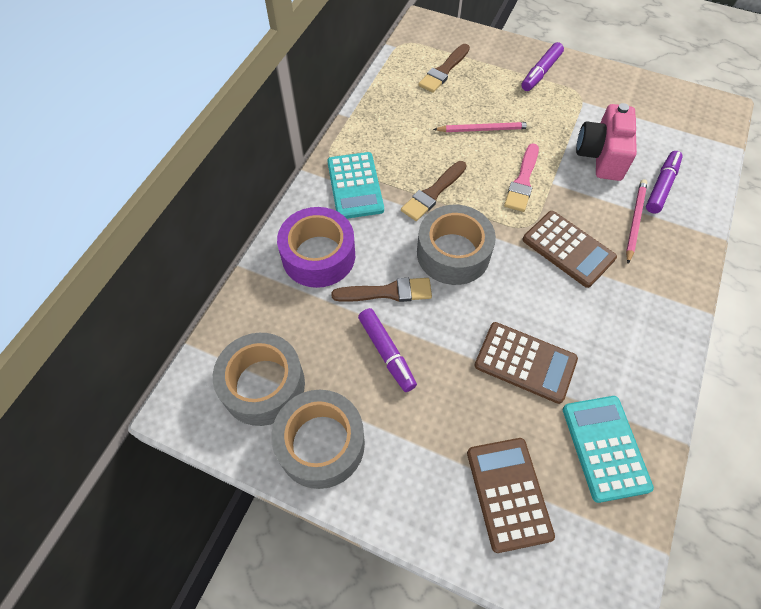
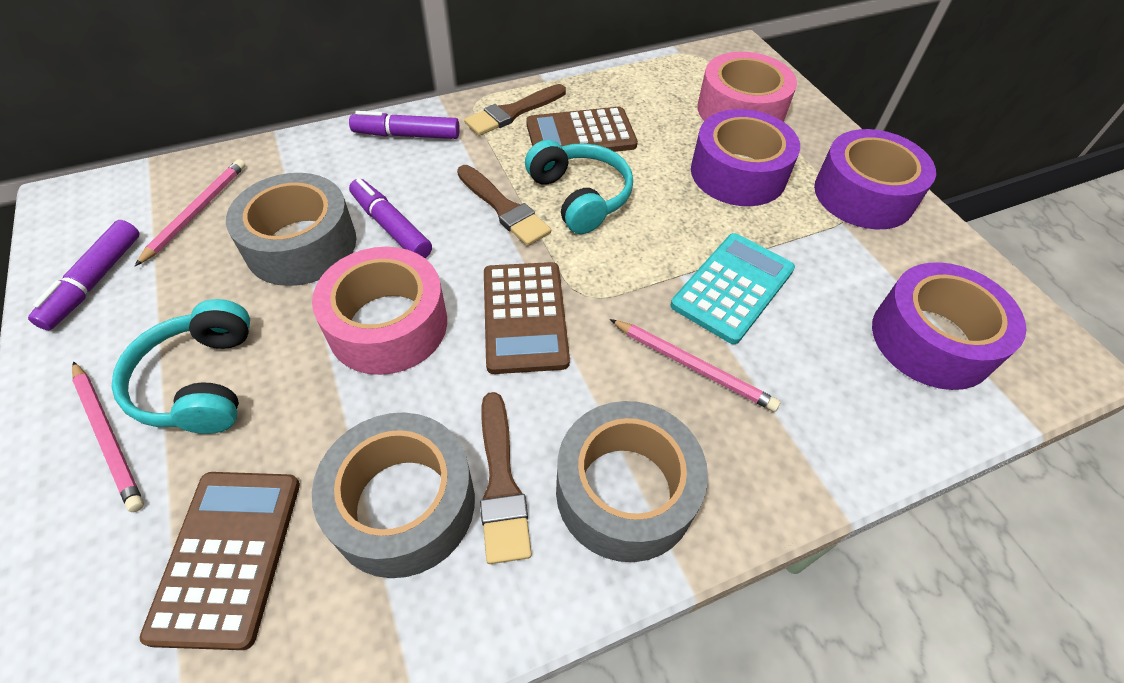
pink brush: 1 -> 0
pink camera: 1 -> 0
pink pencil: 2 -> 3
pink tape: 0 -> 2
purple tape: 1 -> 3
turquoise calculator: 2 -> 1
turquoise headphones: 0 -> 2

